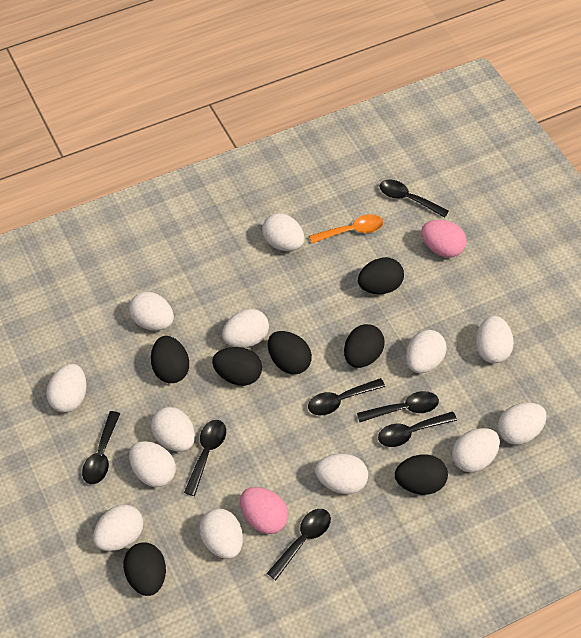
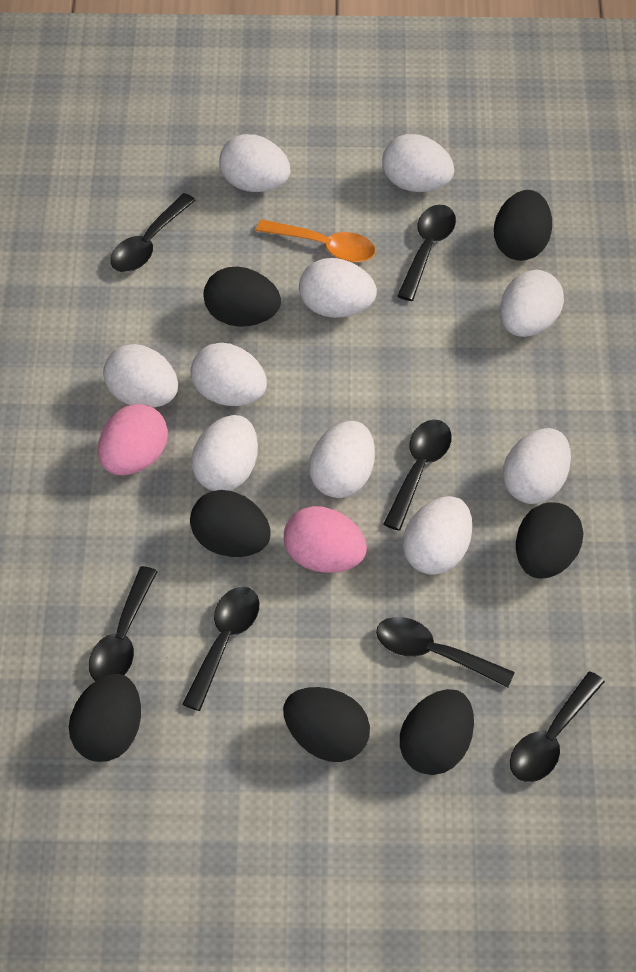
white egg: 13 -> 10

